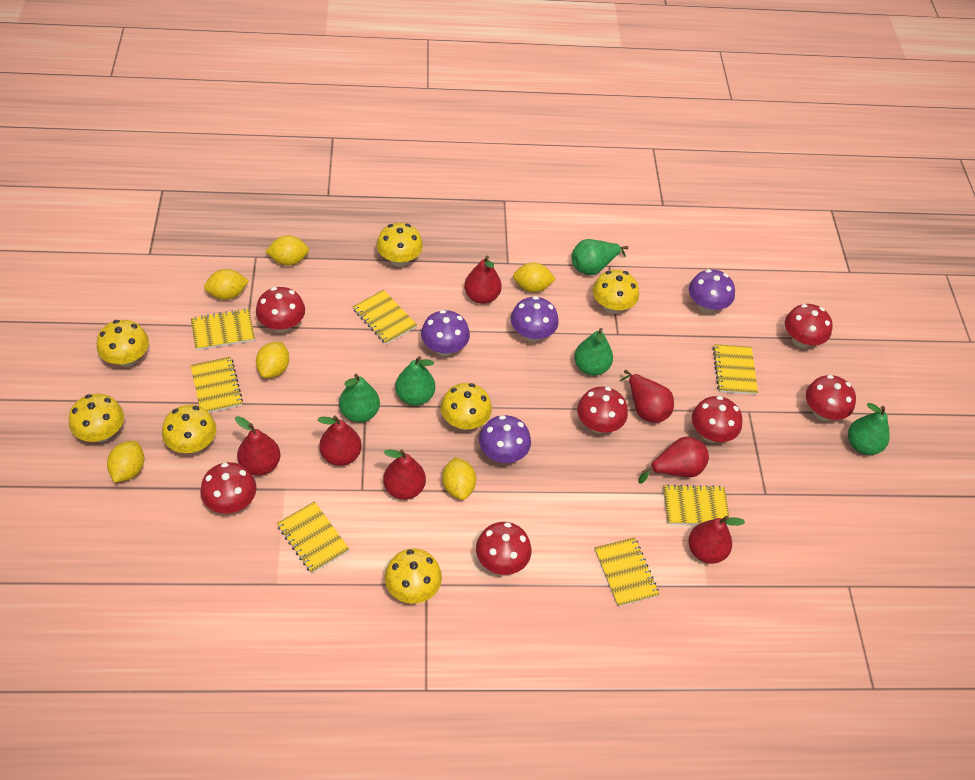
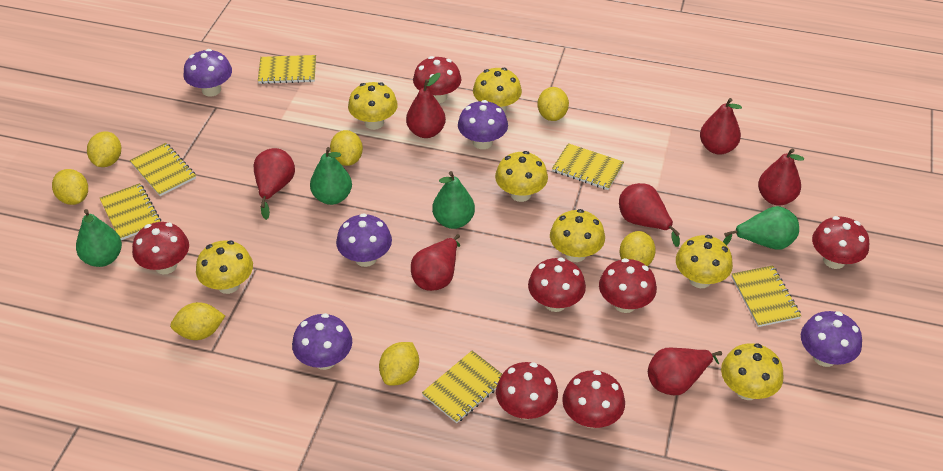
green pear: 5 -> 4
purple mushroom: 4 -> 5
yellow lemon: 6 -> 7
yellow notebook: 7 -> 6

